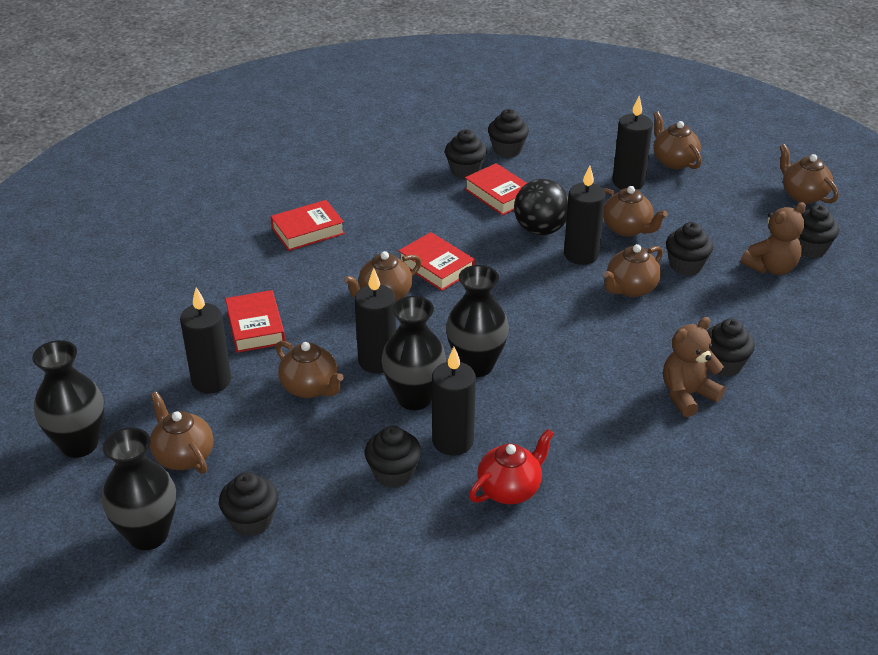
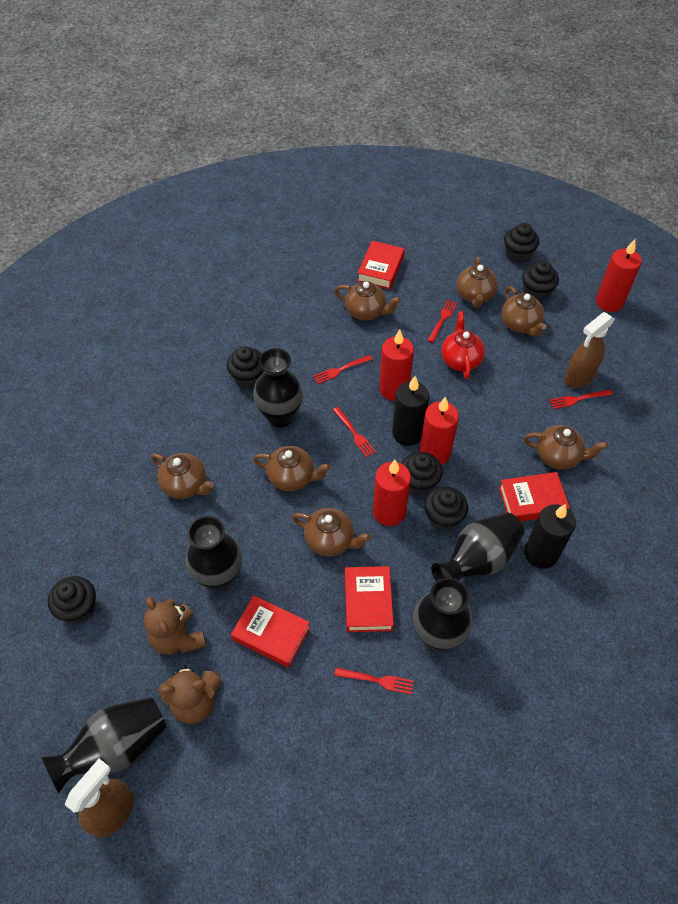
black ball: 1 -> 0
black candle: 5 -> 2
black cupcake: 7 -> 6
black vase: 4 -> 5
brown spray bottle: 0 -> 2
red candle: 0 -> 4
red fork: 0 -> 5

